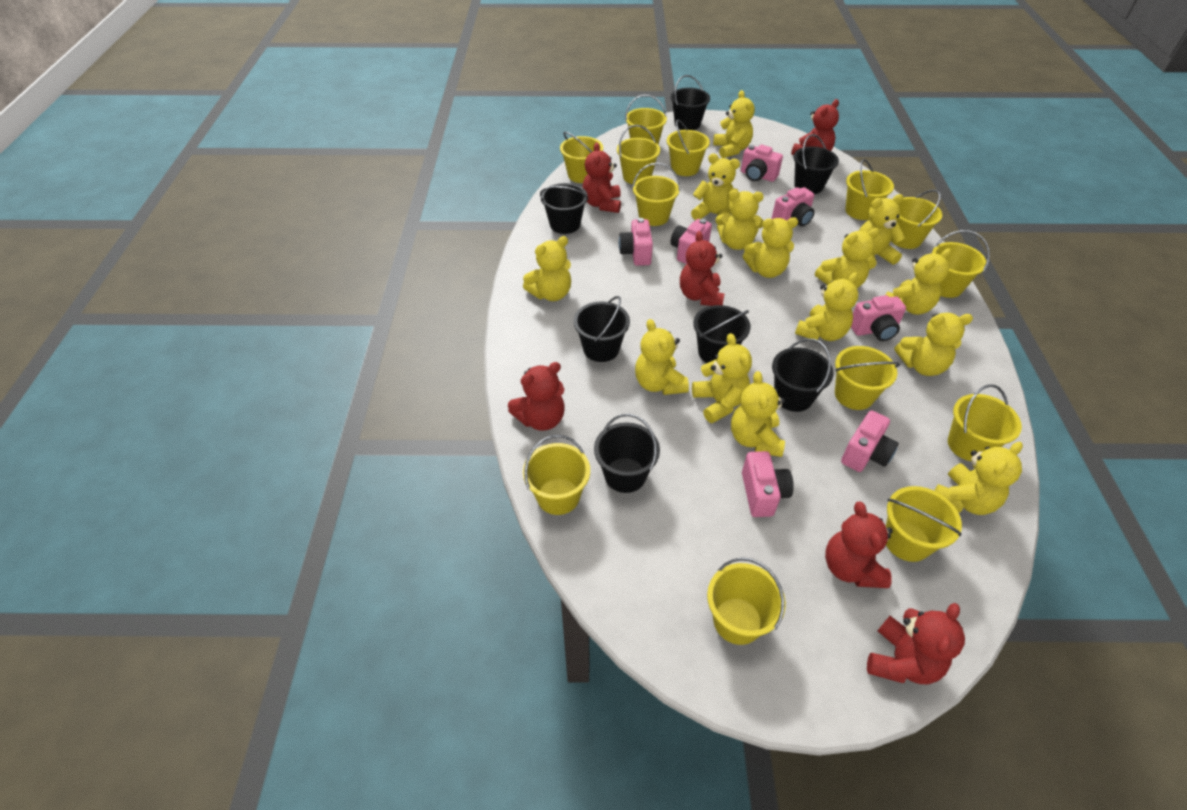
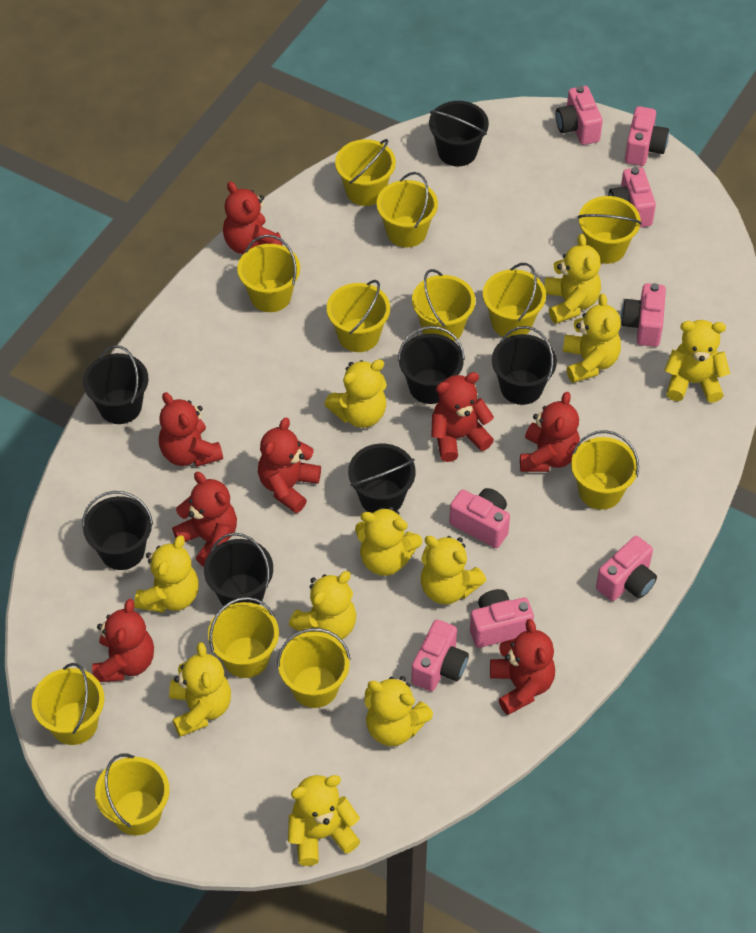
pink camera: 7 -> 8
red teddy bear: 6 -> 8
yellow bucket: 13 -> 12
yellow teddy bear: 14 -> 11

